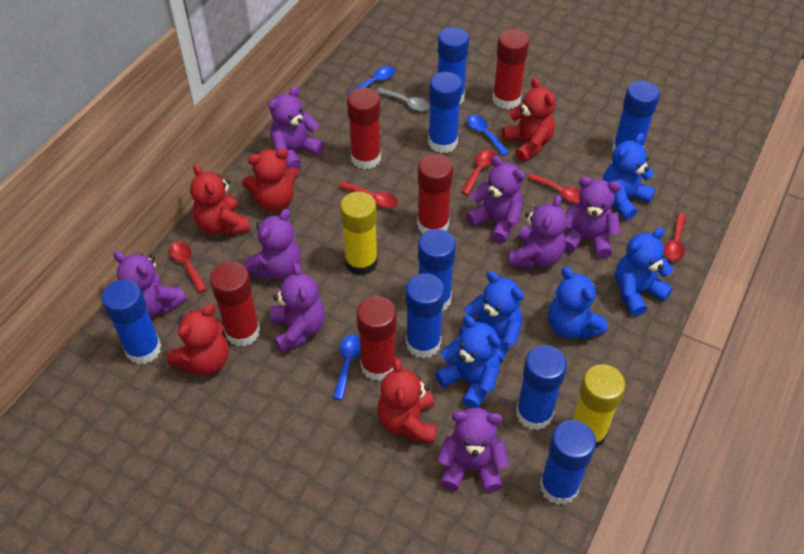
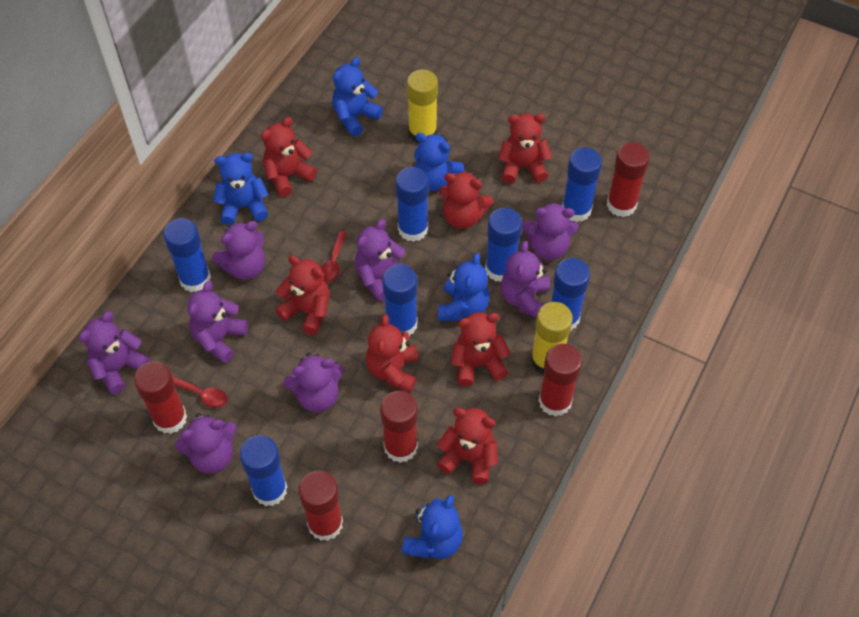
blue glue stick: 8 -> 7
blue spoon: 3 -> 0
grey spoon: 1 -> 0
red spoon: 5 -> 2
red teddy bear: 5 -> 7

